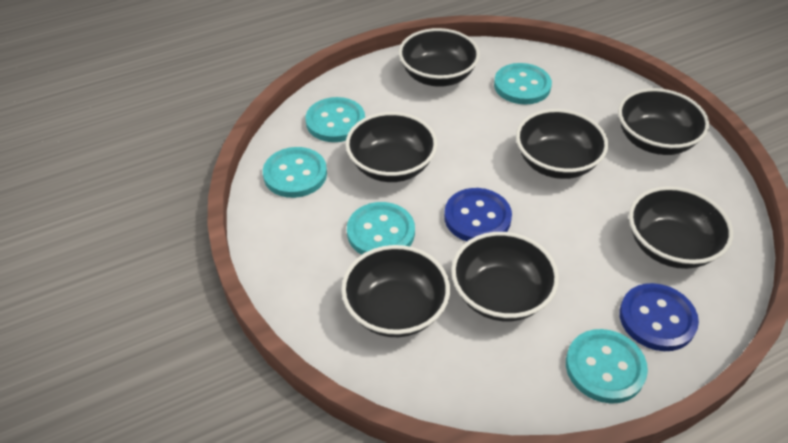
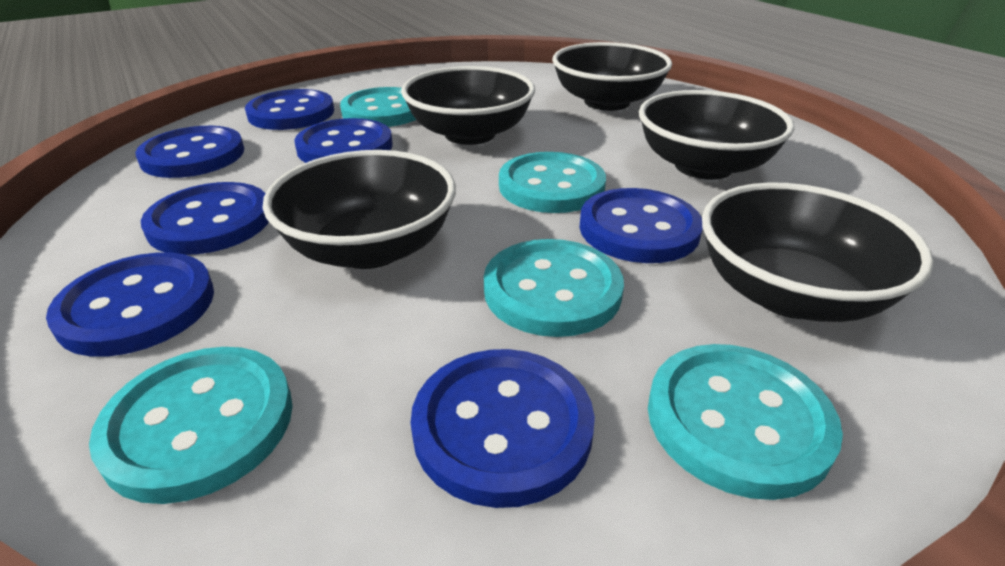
black bowl: 7 -> 5
blue button: 2 -> 7

